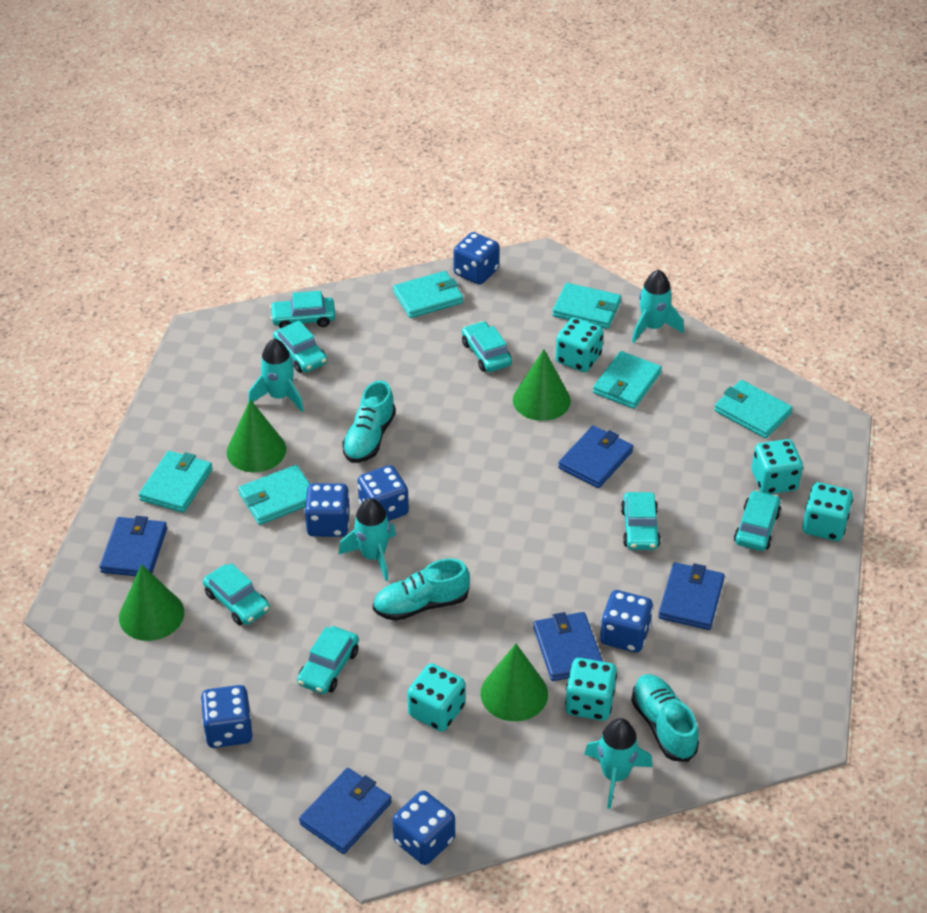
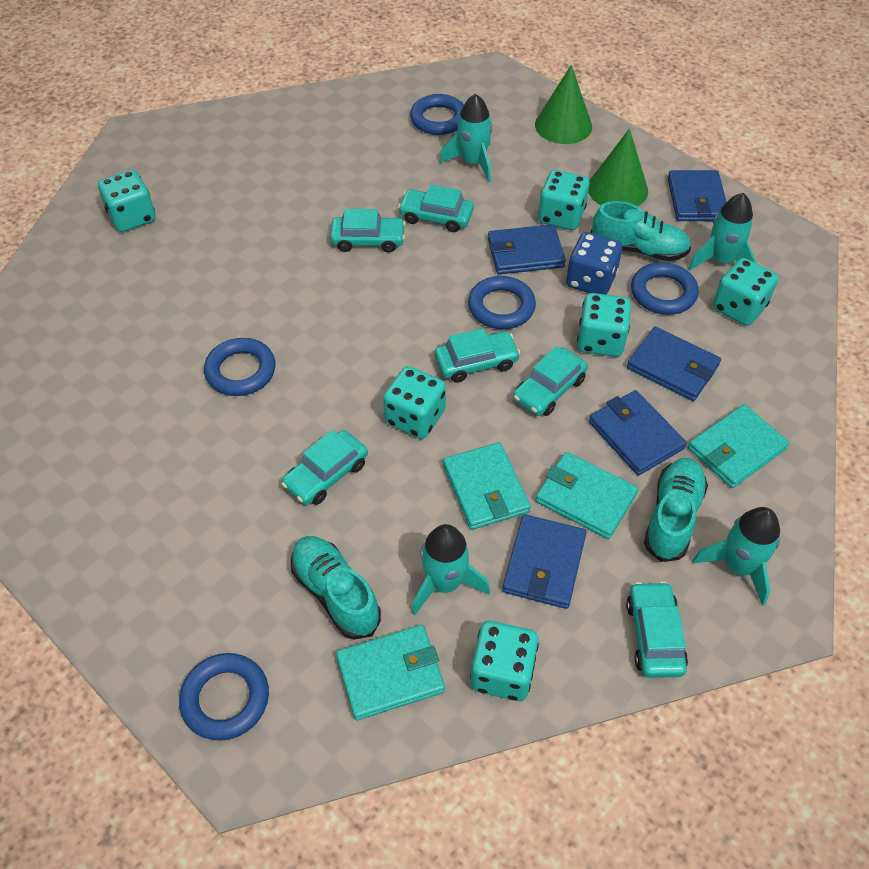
blue dice: 6 -> 1
blue ring: 0 -> 5
green cone: 4 -> 2
turquoise car: 7 -> 6
turquoise dice: 5 -> 6
turquoise wallet: 6 -> 4

